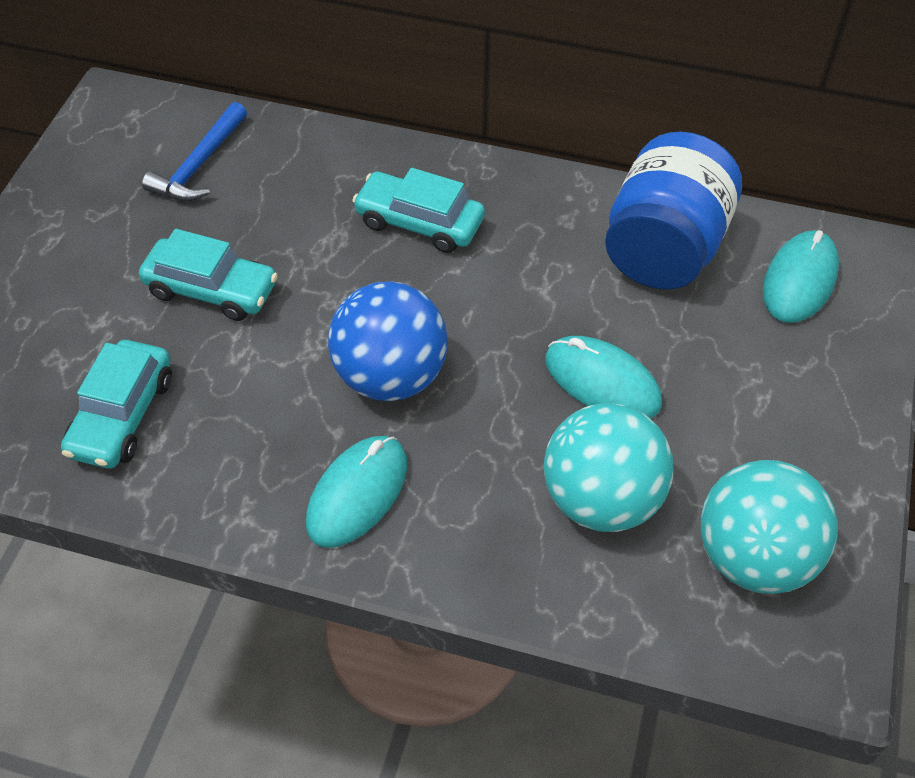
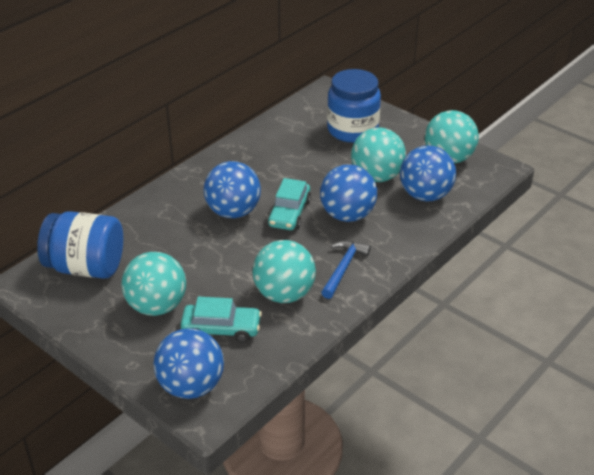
blue ball: 1 -> 4
blue jar: 1 -> 2
turquoise ball: 2 -> 4
turquoise car: 3 -> 2
turquoise mouse: 3 -> 0

